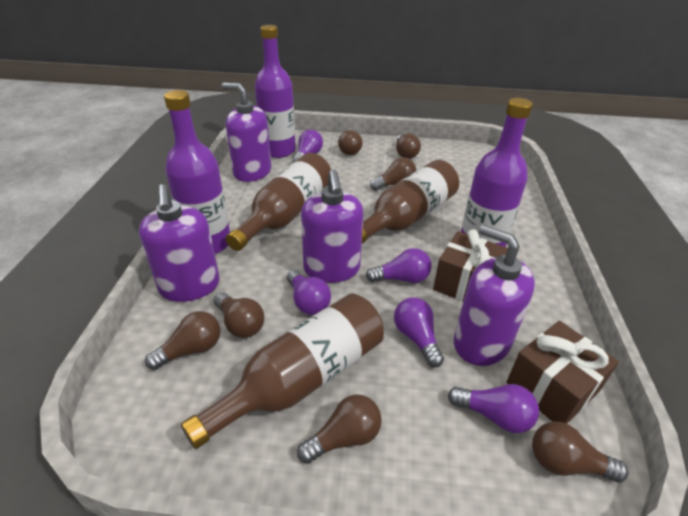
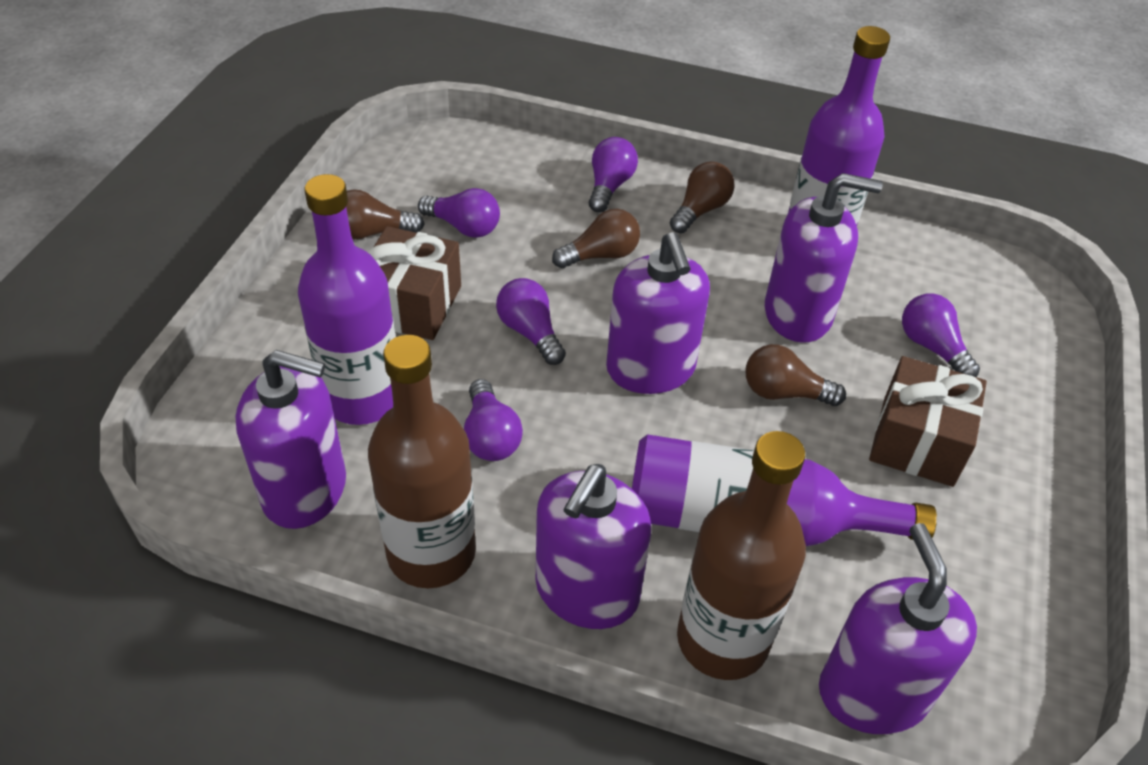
brown bottle: 3 -> 2
brown light bulb: 7 -> 4
purple soap dispenser: 4 -> 5

